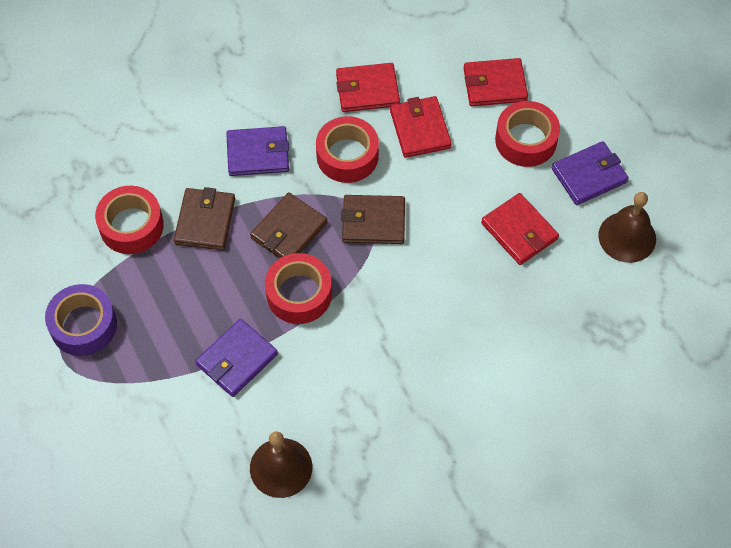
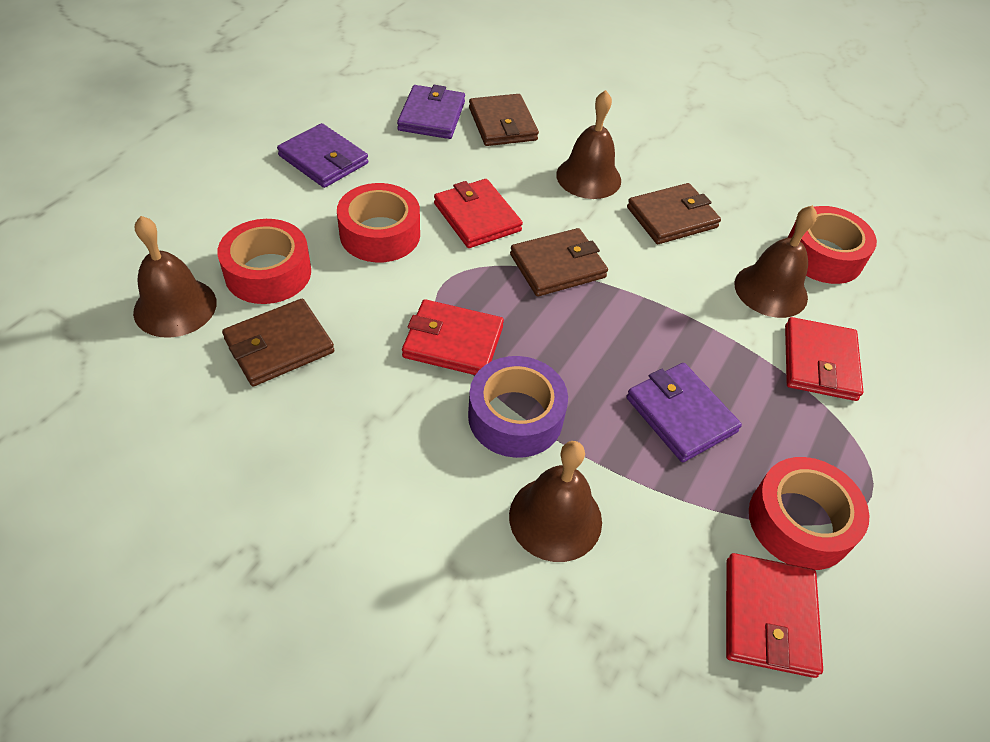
brown bell: 2 -> 4
brown wallet: 3 -> 4

